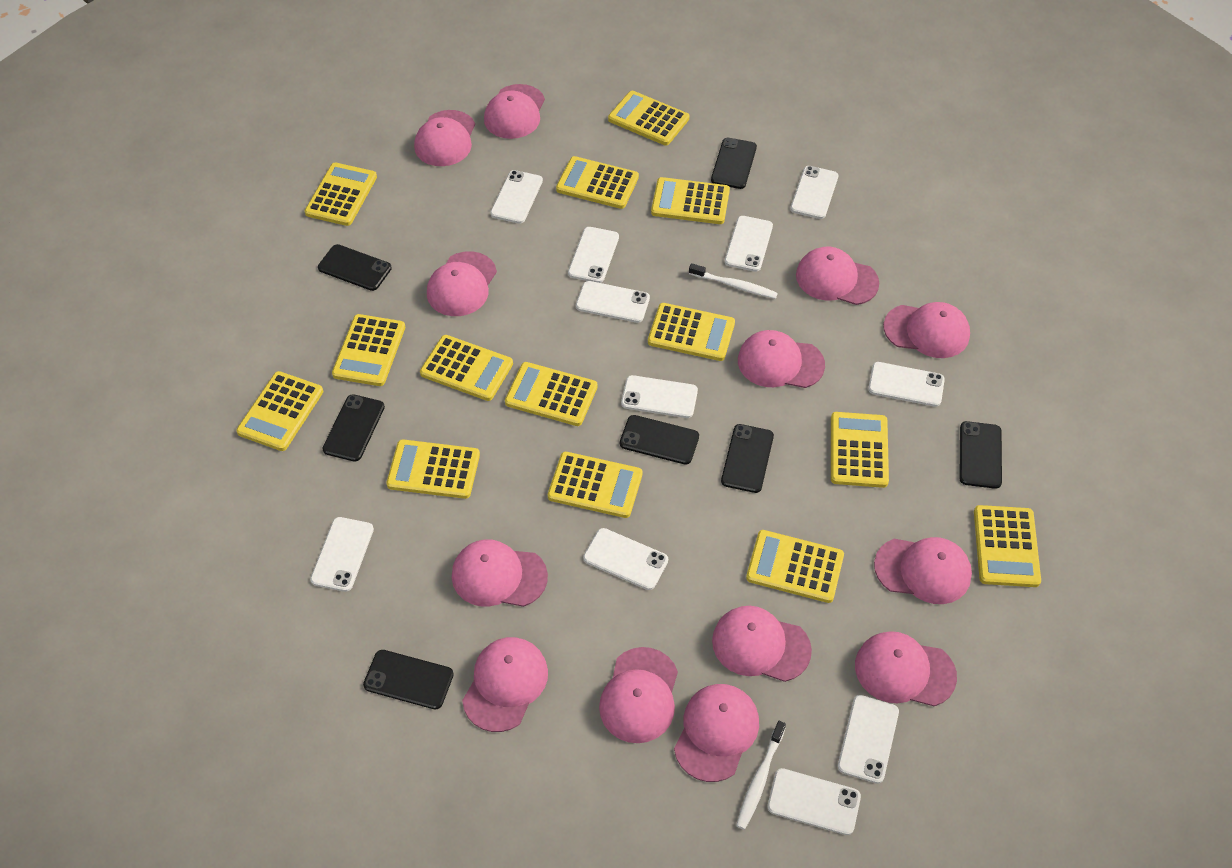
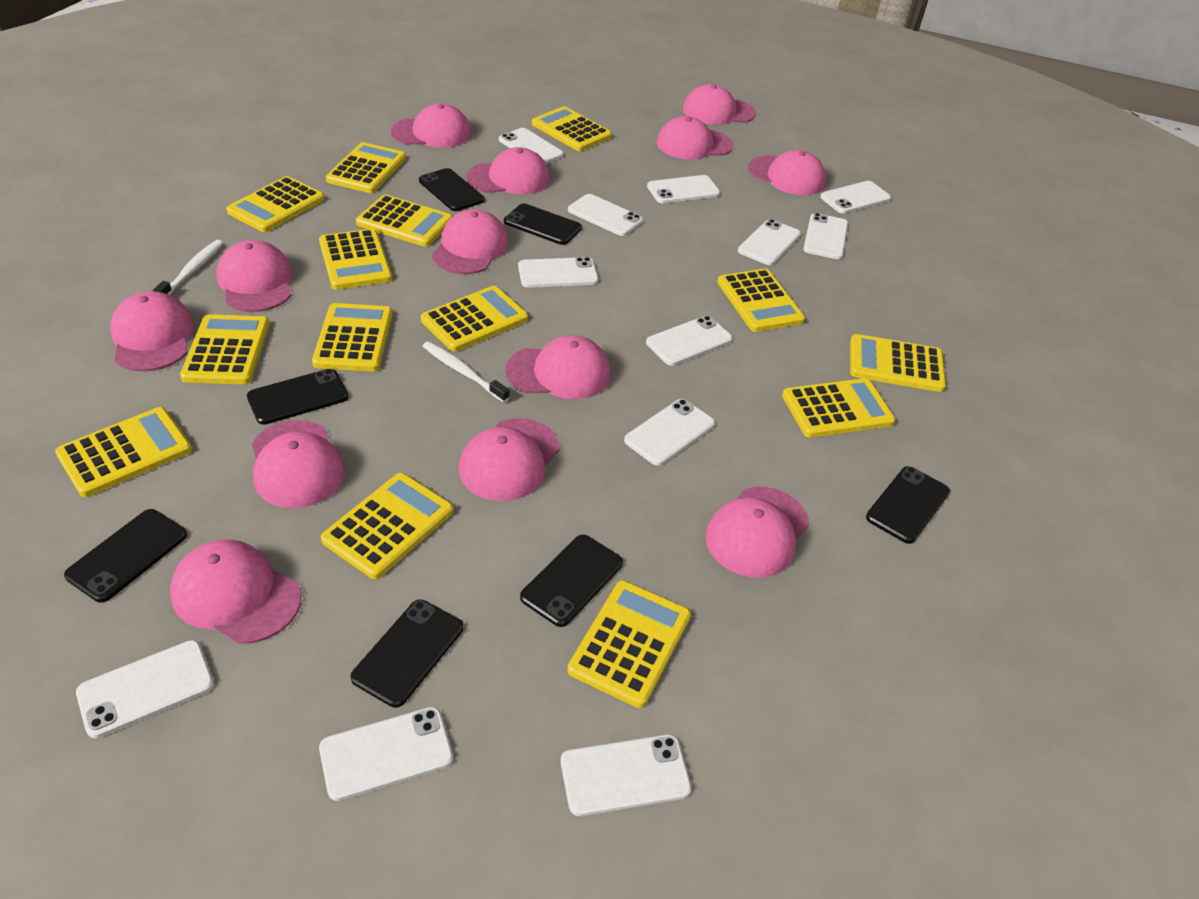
white phone: 11 -> 12

